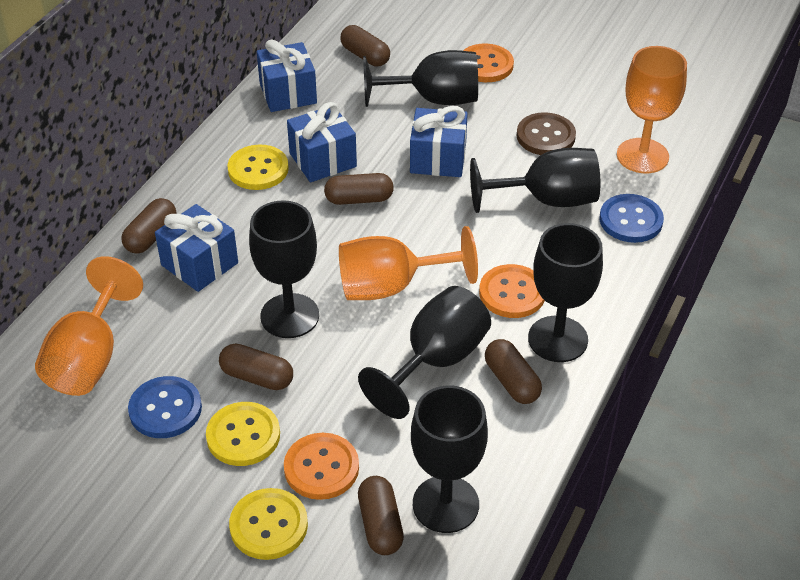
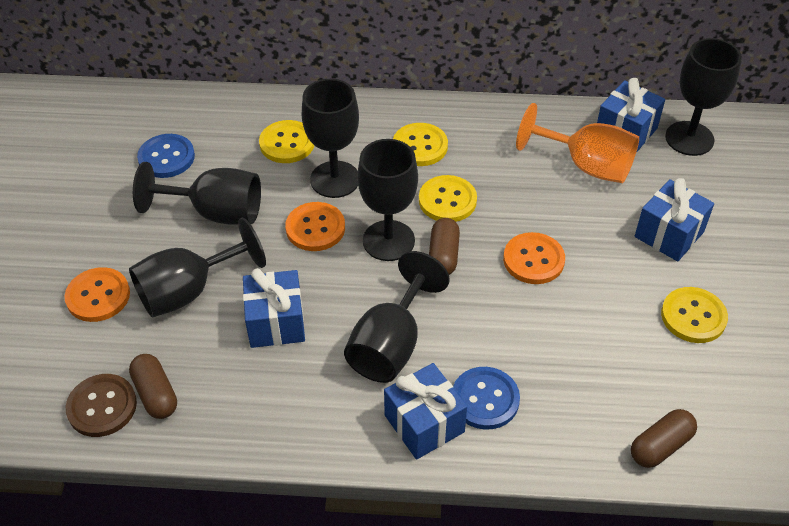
brown capsule: 6 -> 3
orange goblet: 3 -> 1
yellow button: 3 -> 4

